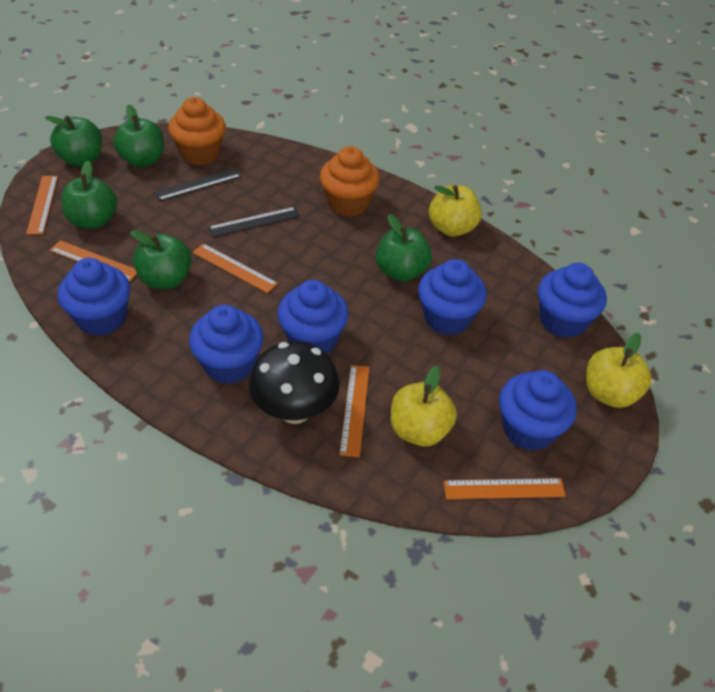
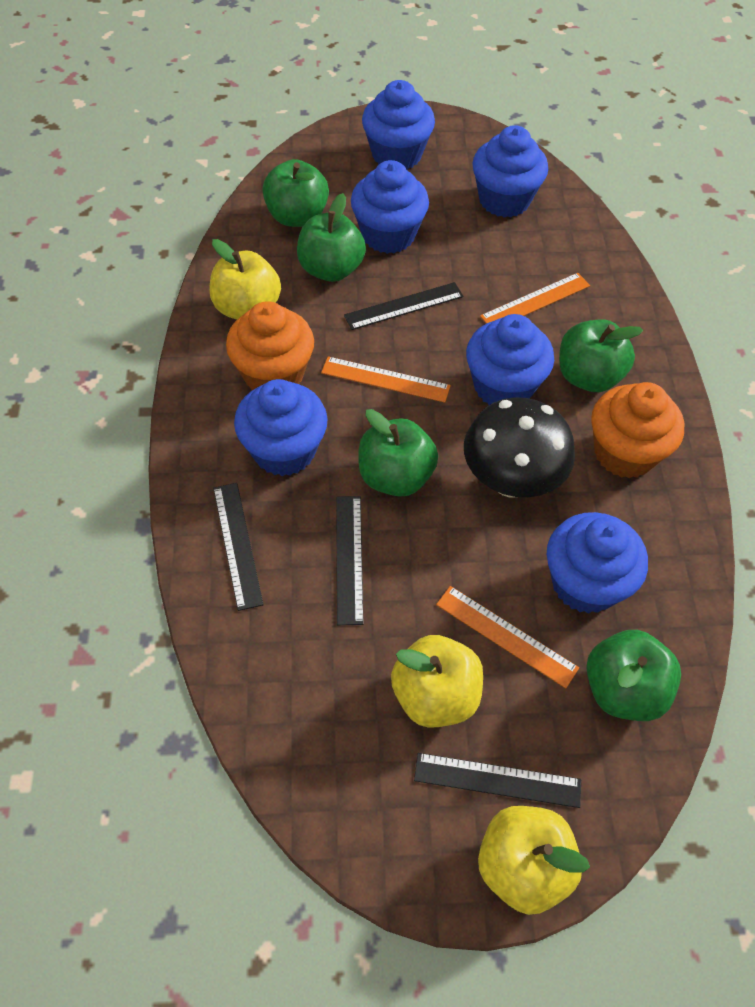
black ruler: 2 -> 4
orange ruler: 5 -> 3

